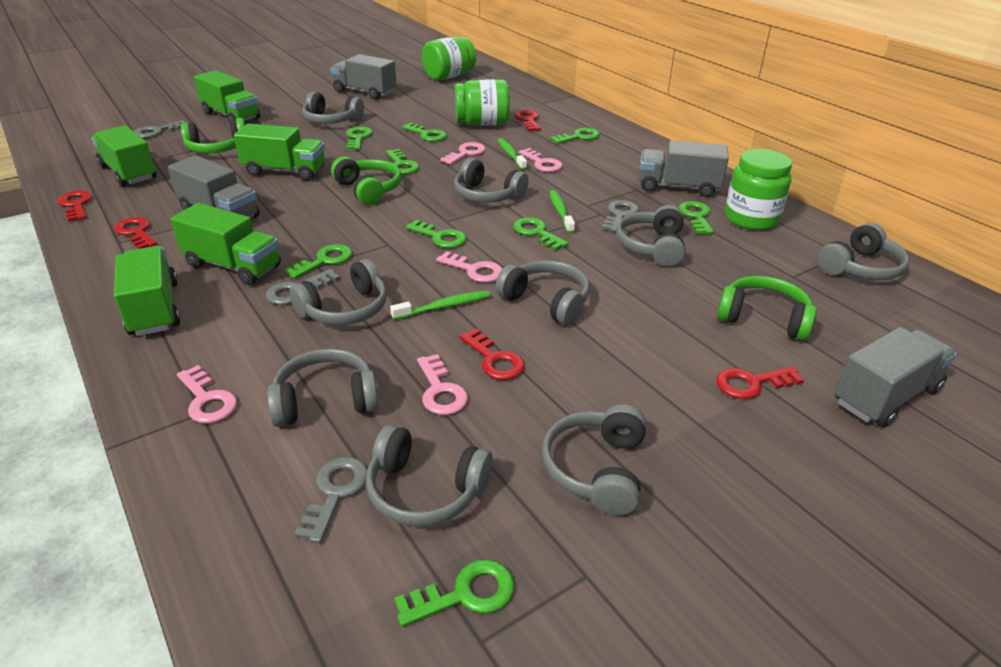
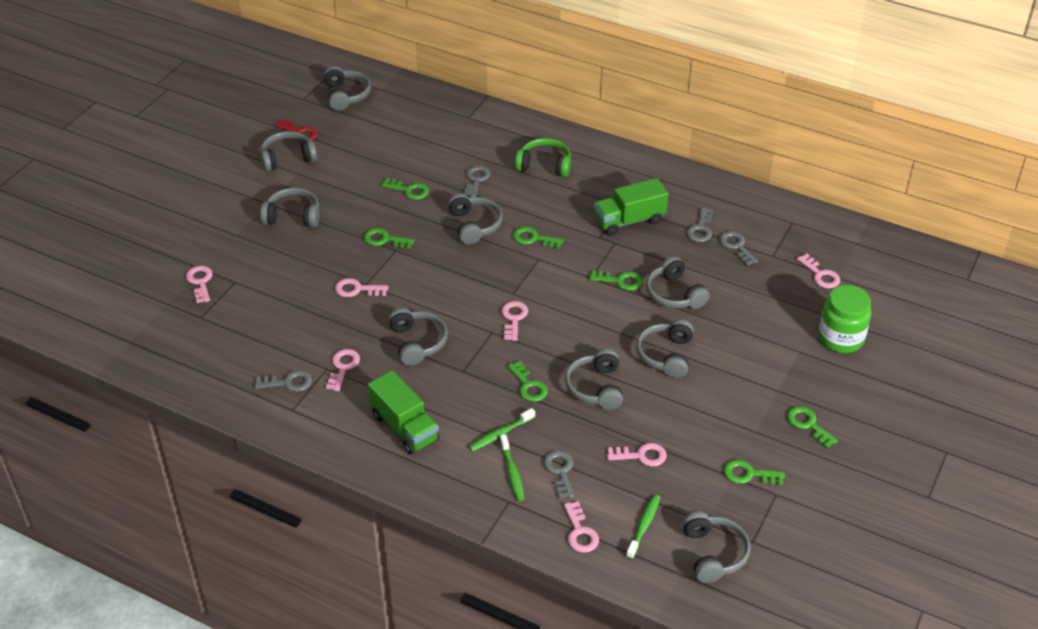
green headphones: 3 -> 1
green jar: 3 -> 1
green key: 9 -> 7
green truck: 5 -> 2
grey key: 4 -> 5
grey truck: 4 -> 0
pink key: 5 -> 7
red key: 5 -> 1

